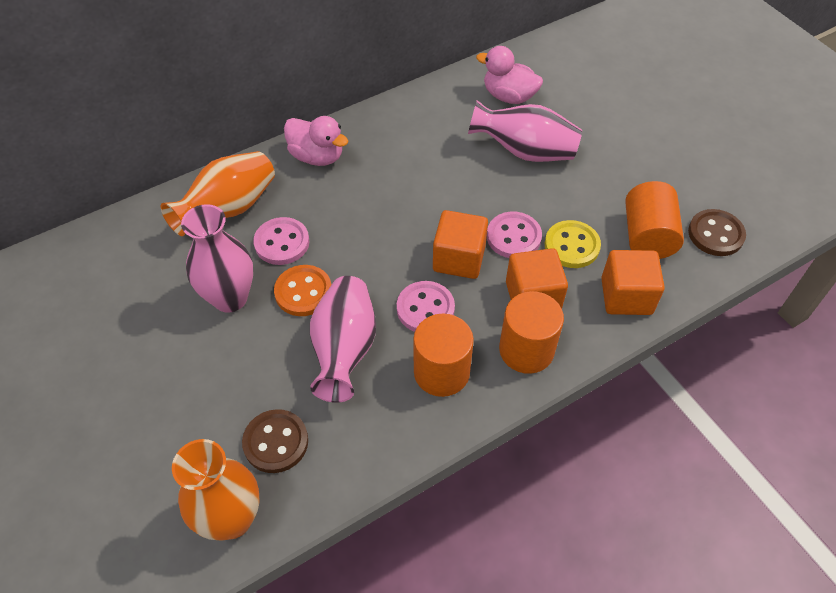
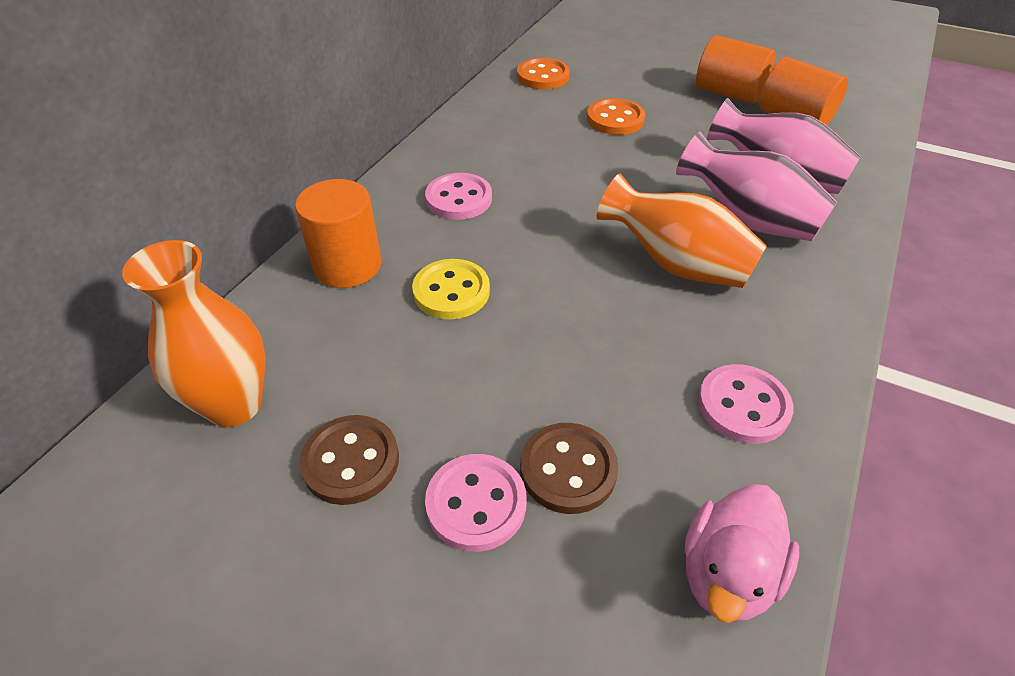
orange button: 1 -> 2
orange cube: 3 -> 0
pink duck: 2 -> 1
pink vase: 3 -> 2

